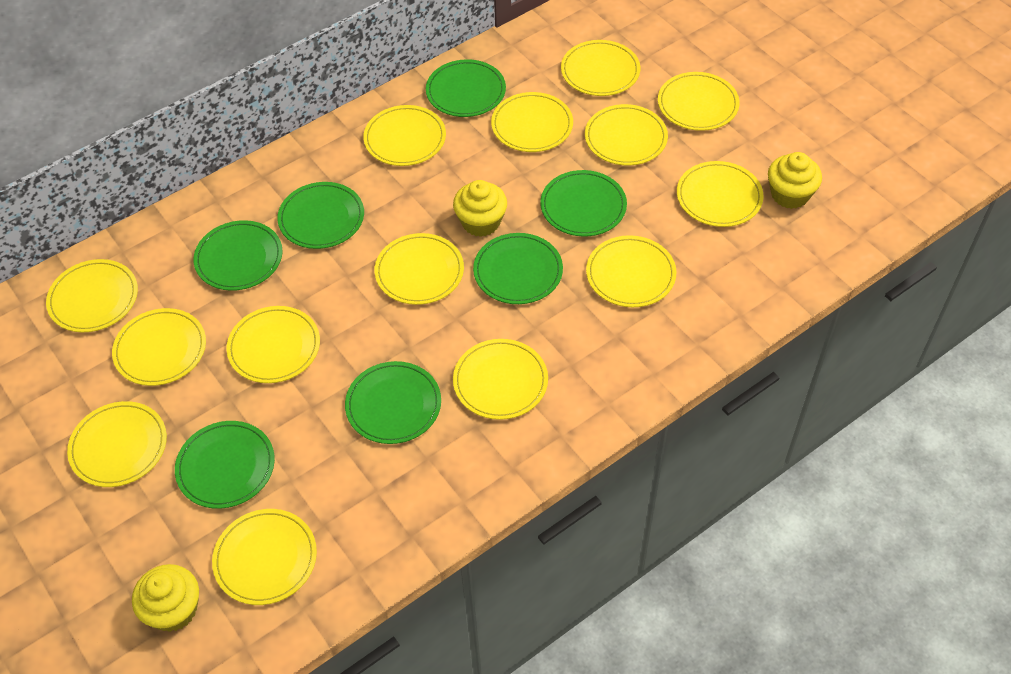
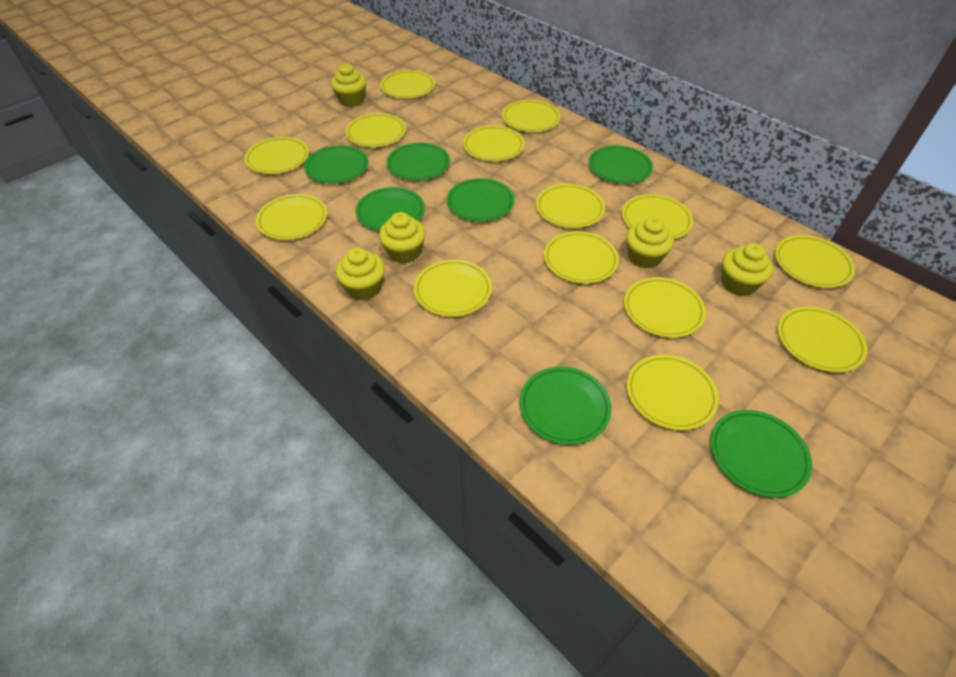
yellow cupcake: 3 -> 5

